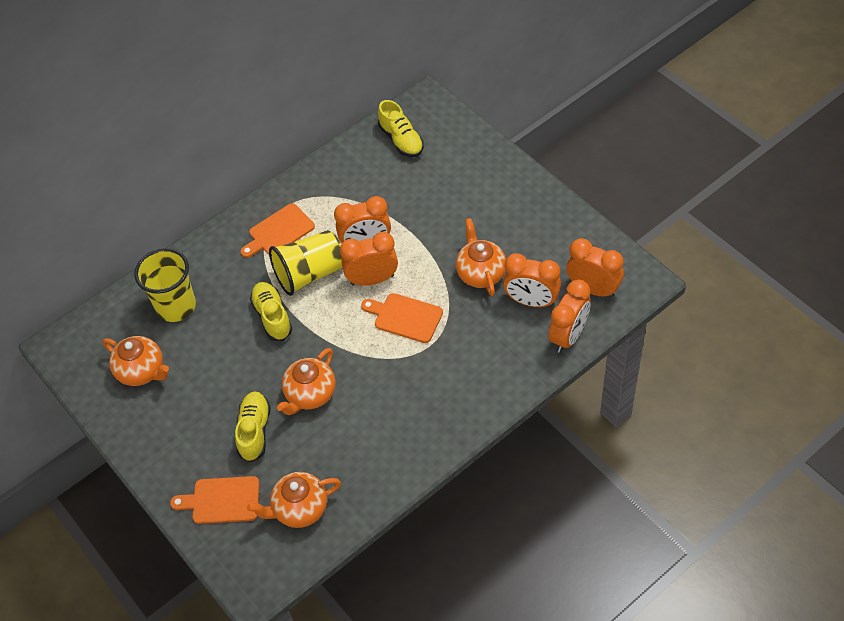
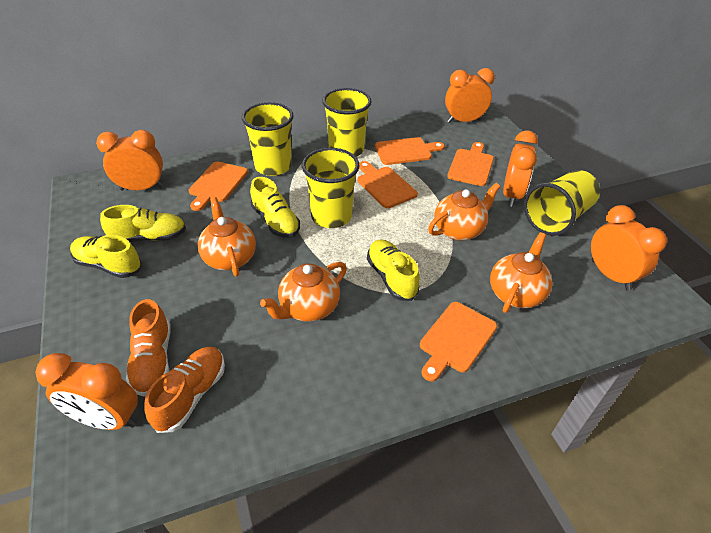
orange cutting board: 3 -> 5
orange shoe: 0 -> 2
yellow cup: 2 -> 4
yellow shoe: 3 -> 4

